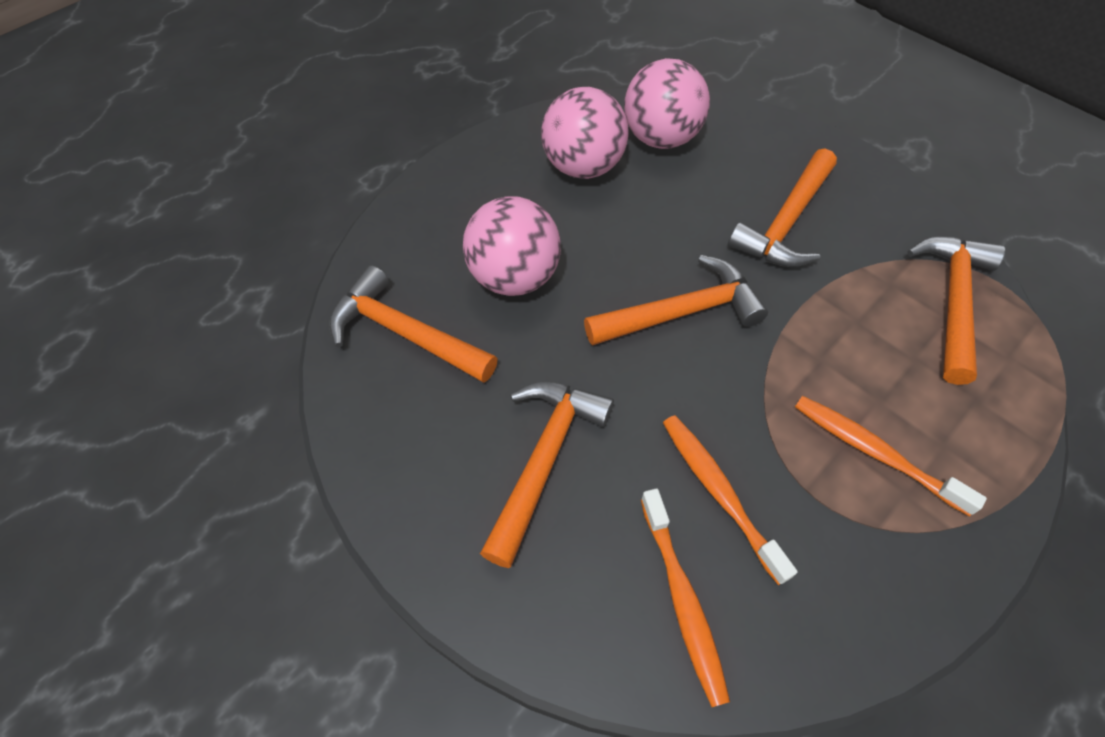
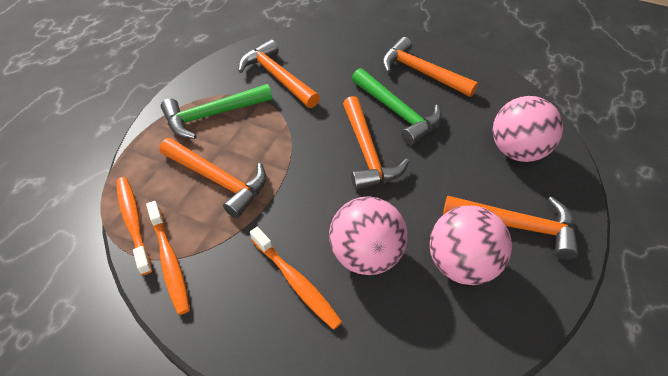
green hammer: 0 -> 2

